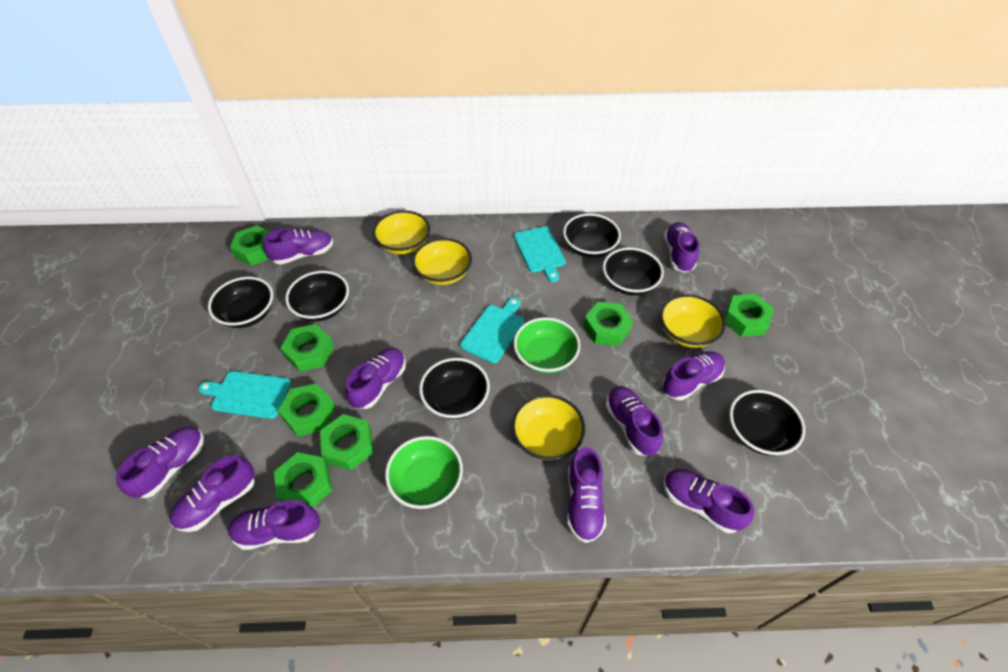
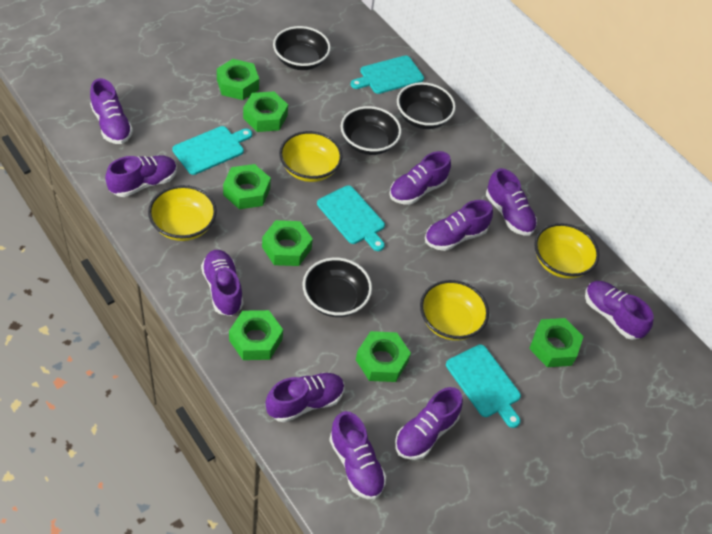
black bowl: 6 -> 4
green bowl: 2 -> 0
turquoise cutting board: 3 -> 4

